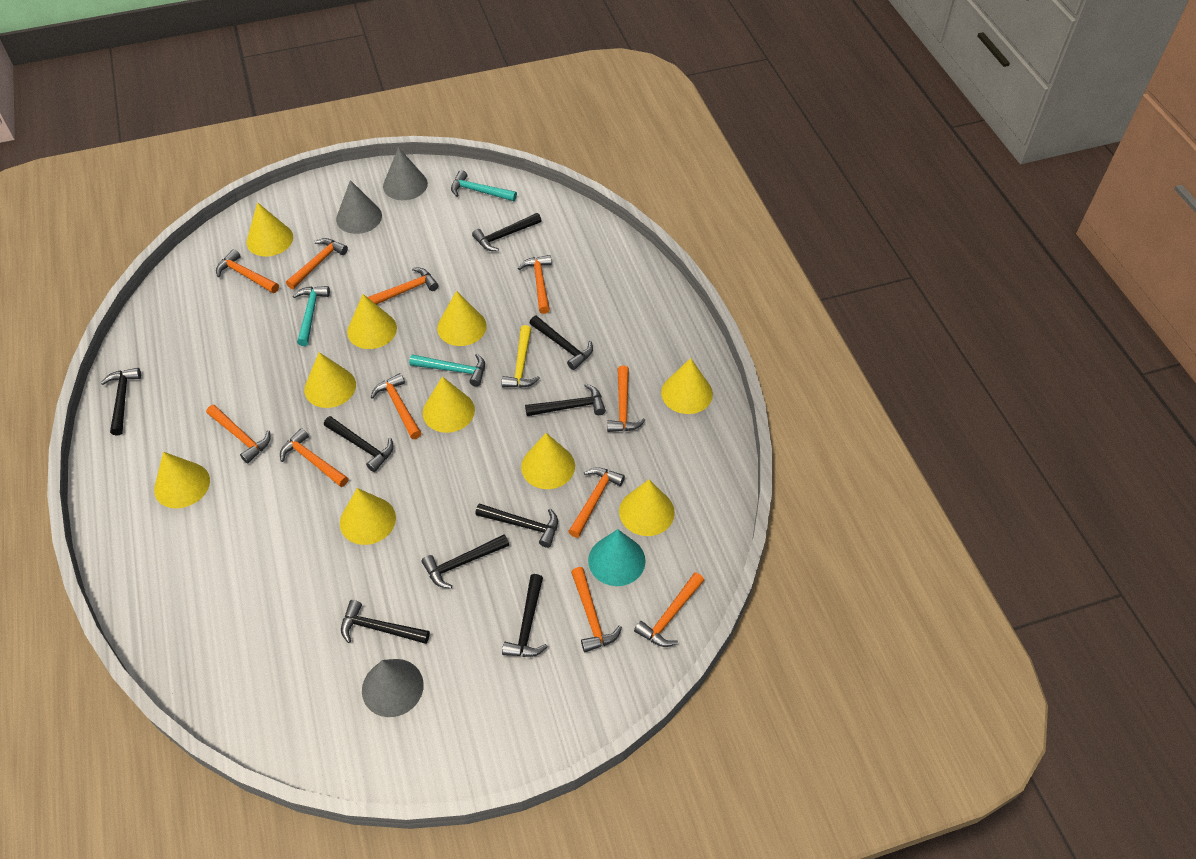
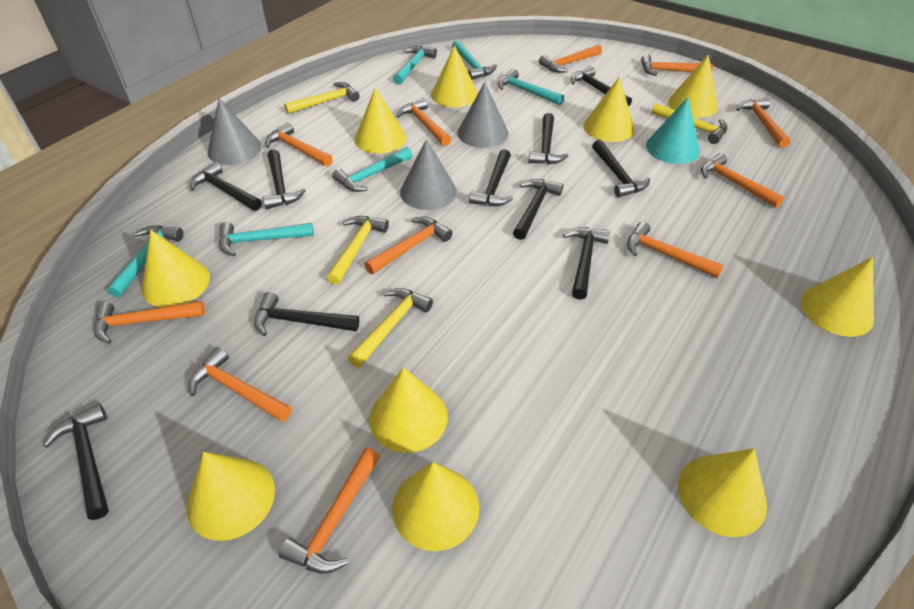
black hammer: 9 -> 10
turquoise hammer: 3 -> 6
yellow hammer: 1 -> 4

